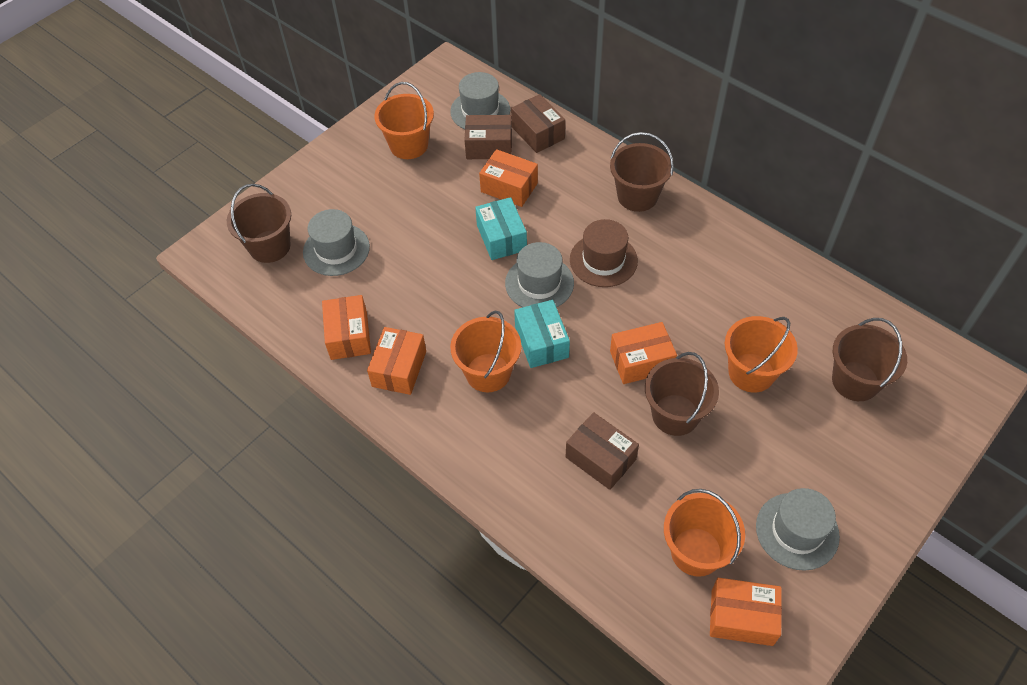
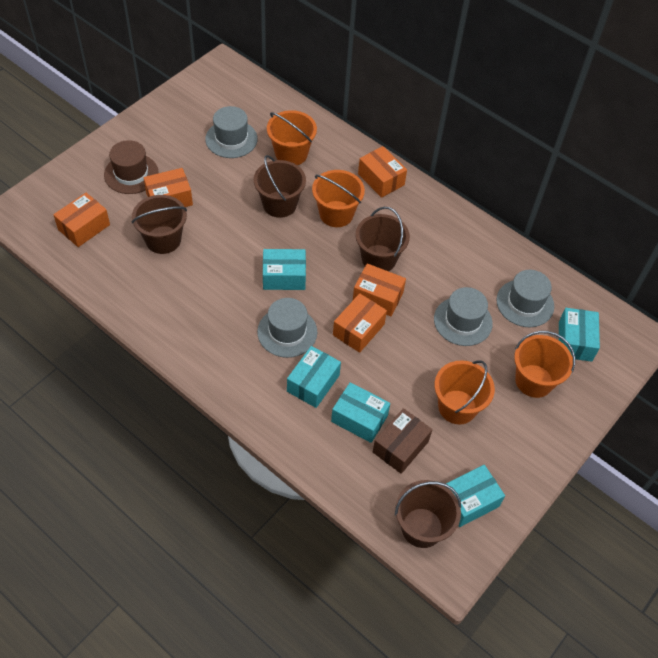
brown box: 3 -> 1
turquoise box: 2 -> 5

